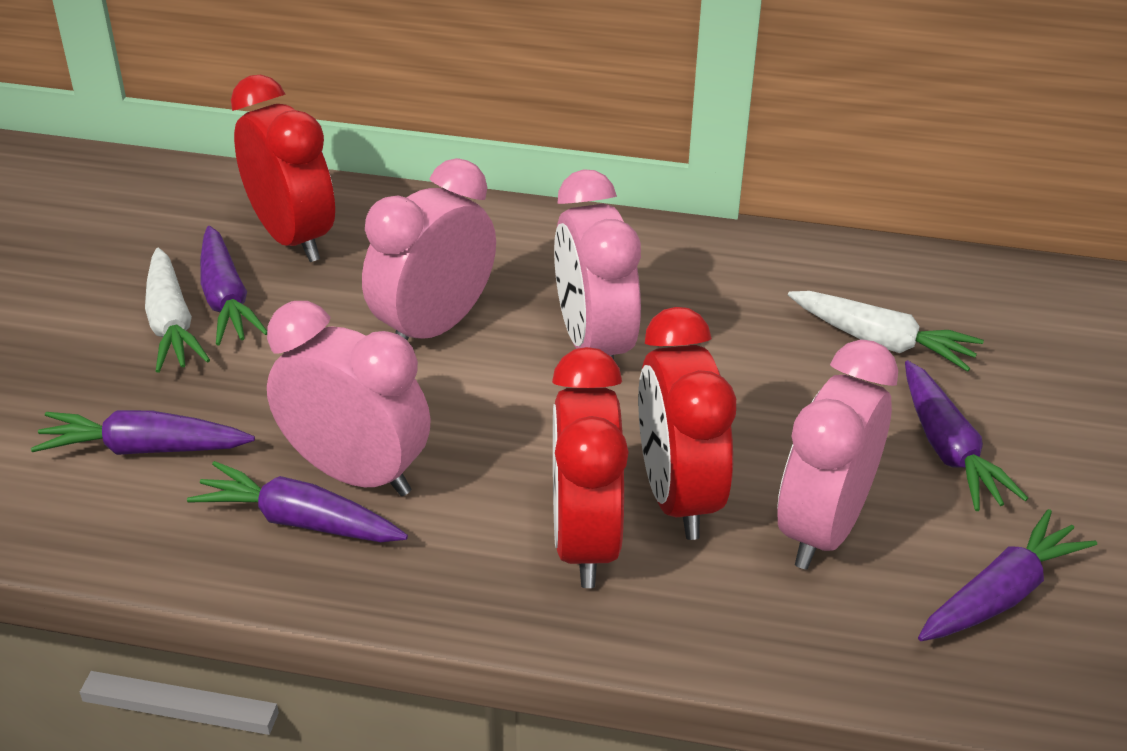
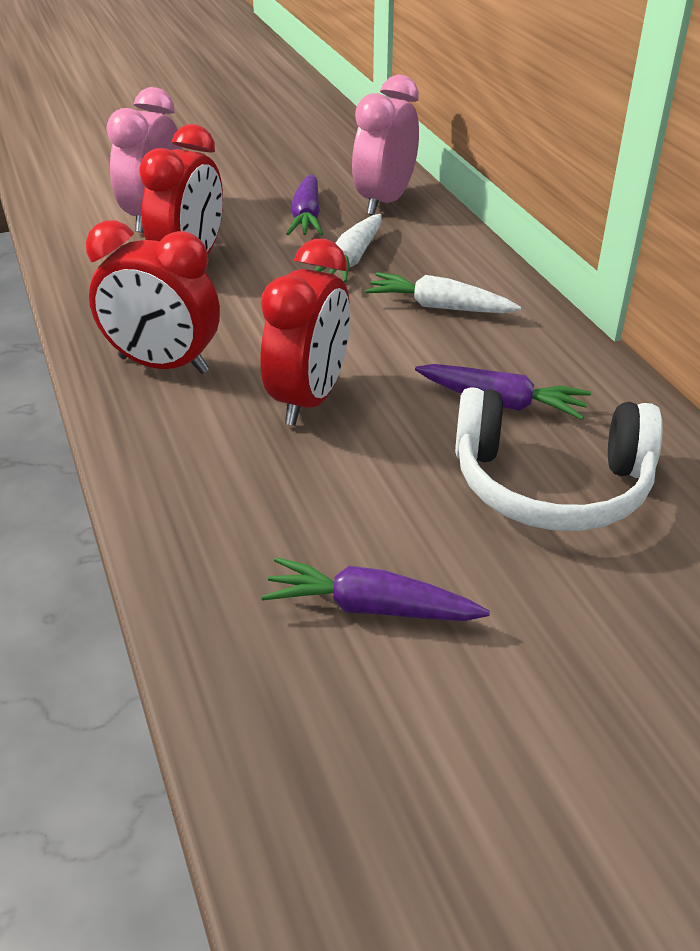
pink clock: 4 -> 2
purple carrot: 5 -> 3
white headphones: 0 -> 1

